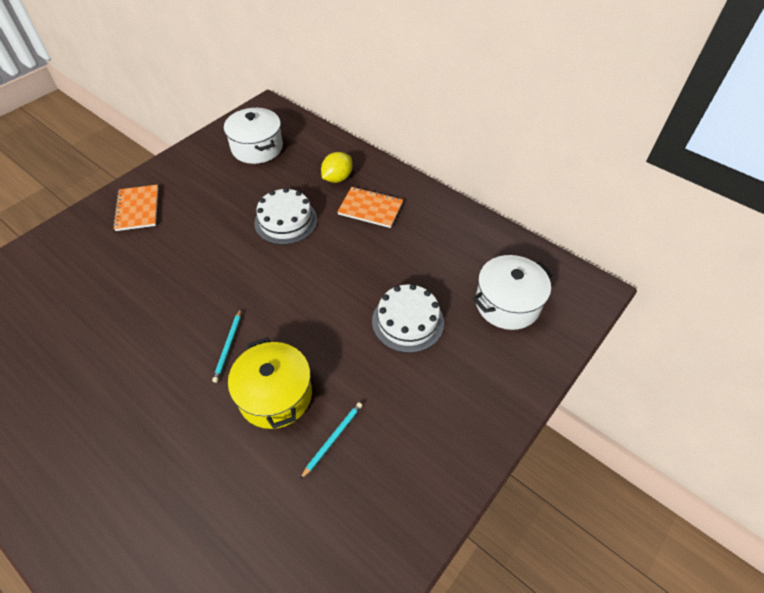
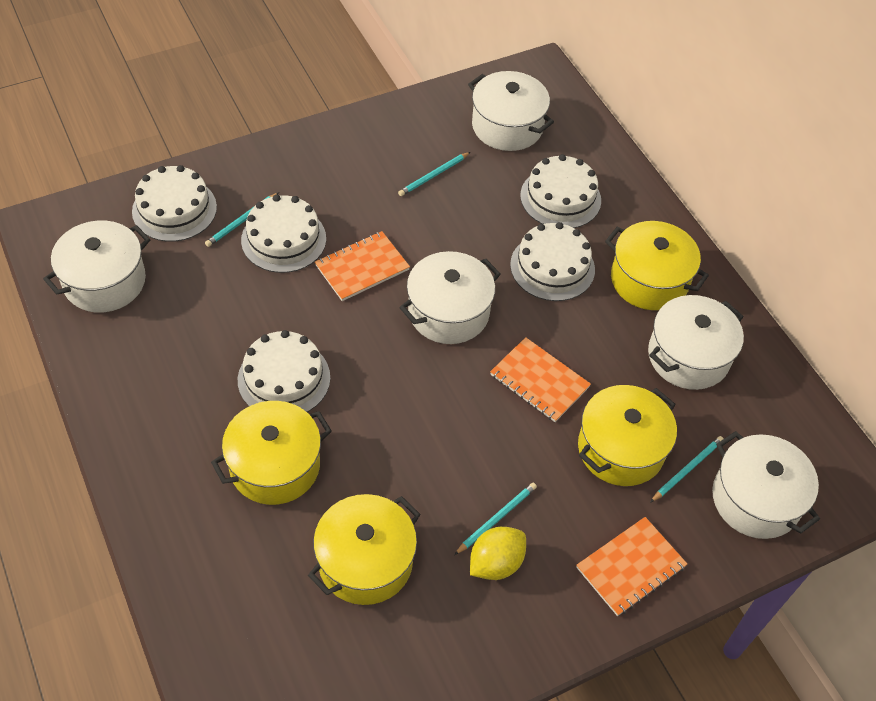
orange notebook: 2 -> 3
turquoise pencil: 2 -> 4
white cake: 2 -> 5
white pot: 2 -> 5
yellow pot: 1 -> 4

